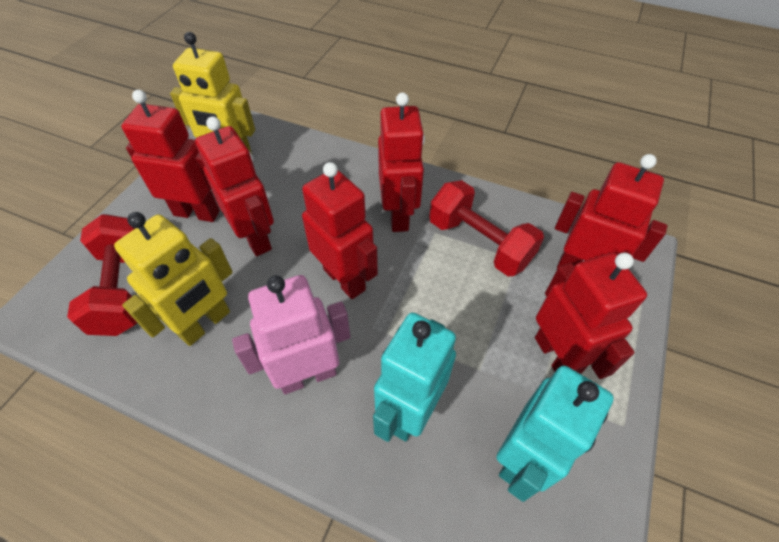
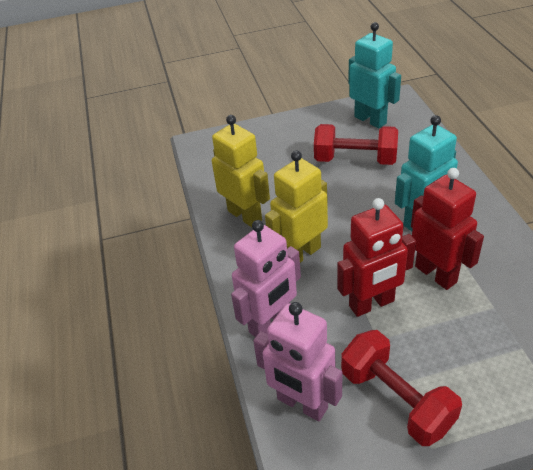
pink robot: 1 -> 2
red robot: 6 -> 2

